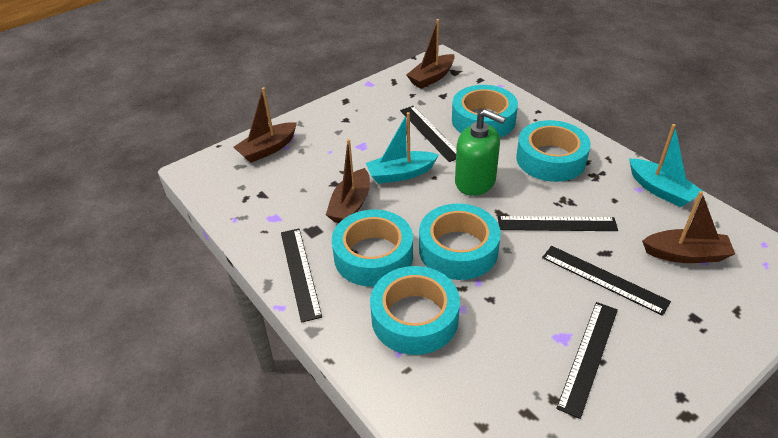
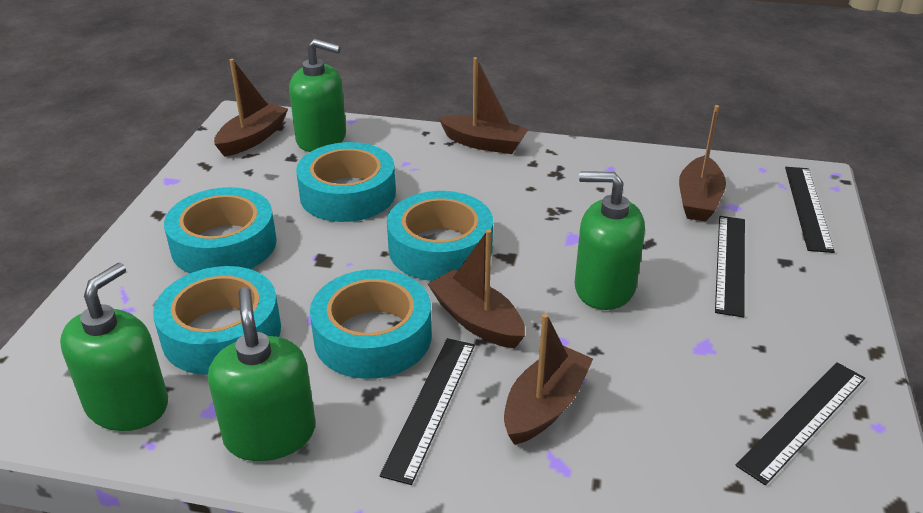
black ruler: 5 -> 4
brown boat: 4 -> 5
green soap dispenser: 1 -> 4
turquoise boat: 2 -> 0

